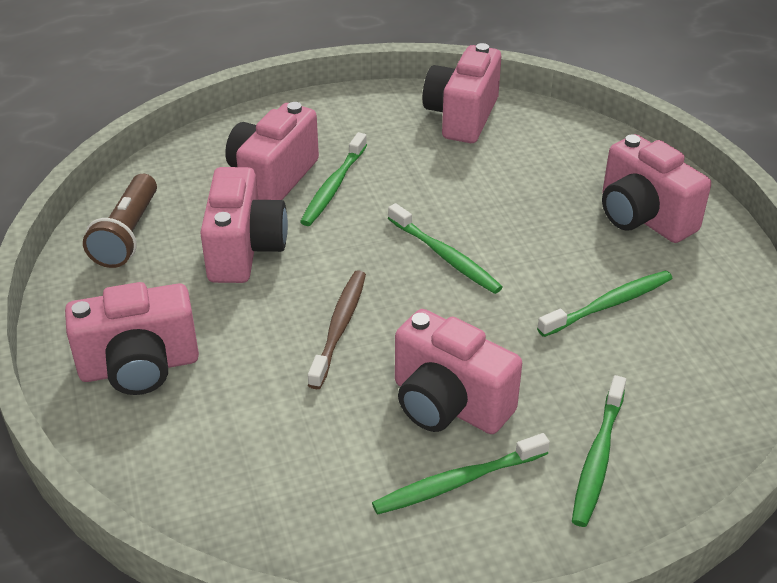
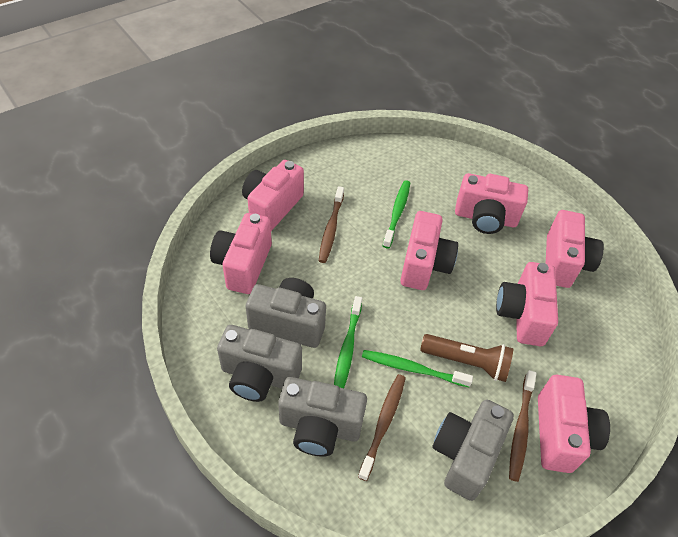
brown toothbrush: 1 -> 3
green toothbrush: 5 -> 3
grey camera: 0 -> 4
pink camera: 6 -> 7

